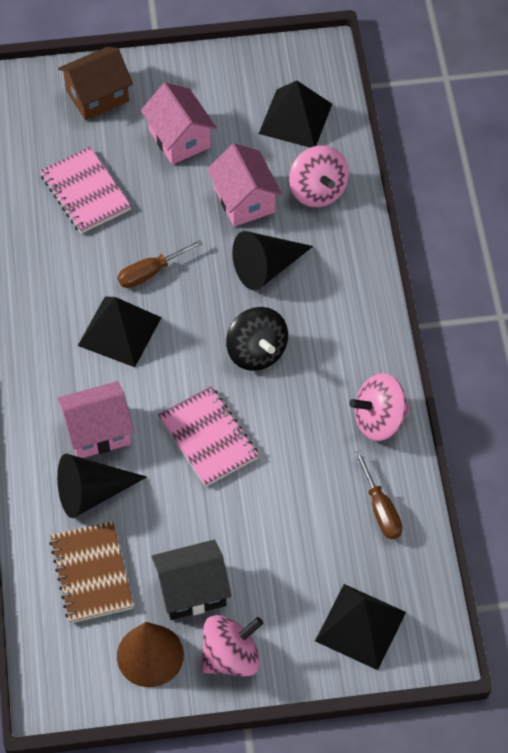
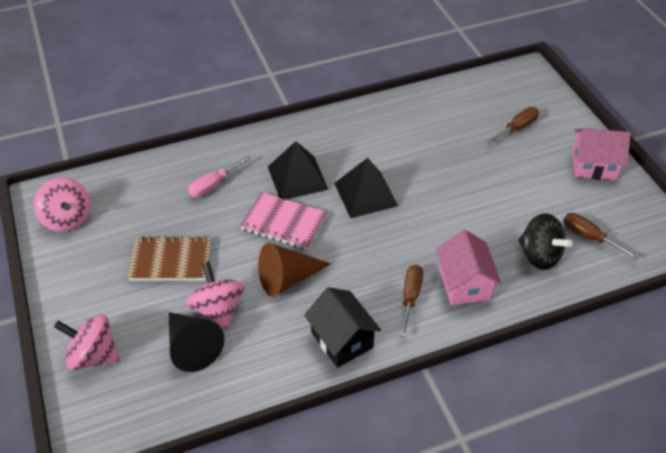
black cone: 2 -> 1
black pyramid: 3 -> 2
brown house: 1 -> 0
brown screwdriver: 2 -> 3
pink house: 3 -> 2
pink notebook: 2 -> 1
pink screwdriver: 0 -> 1

